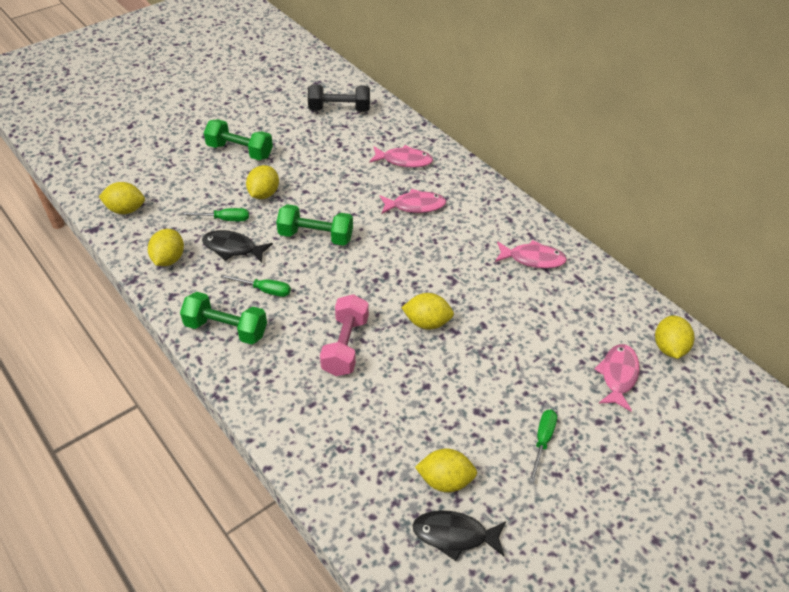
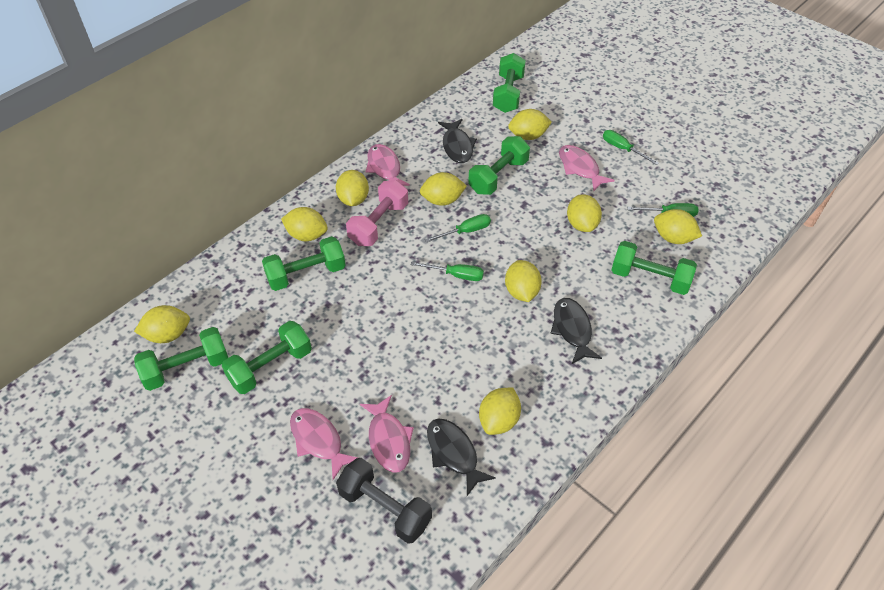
black fish: 2 -> 3
green dumbbell: 3 -> 6
green screwdriver: 3 -> 4
yellow lemon: 6 -> 9

